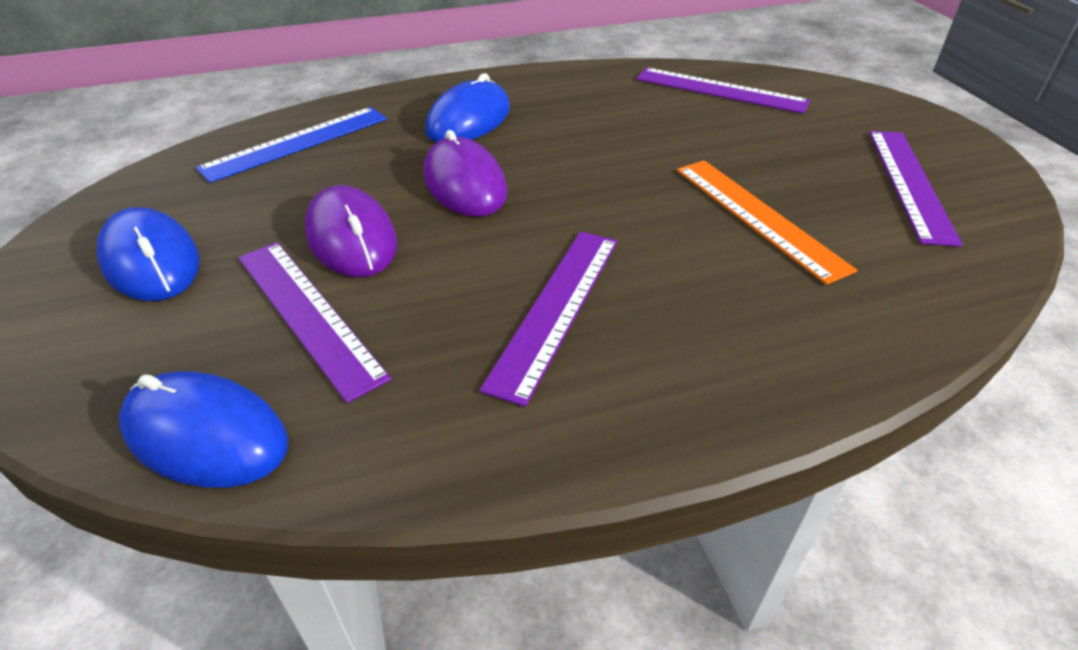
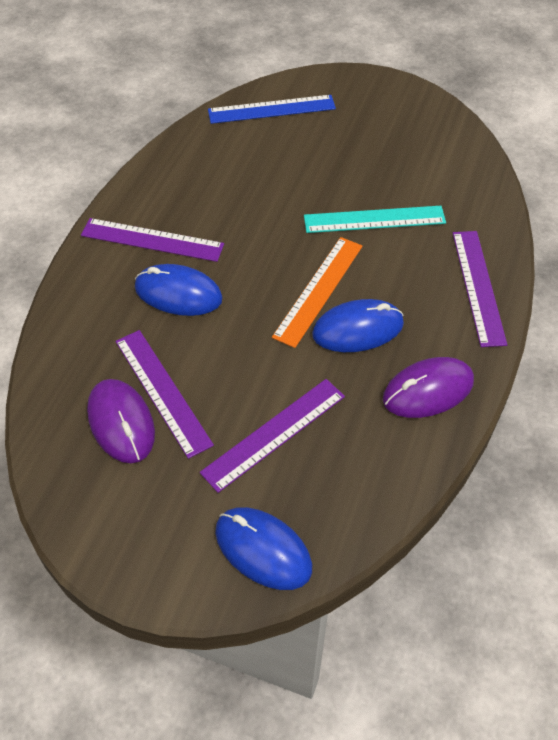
turquoise ruler: 0 -> 1

